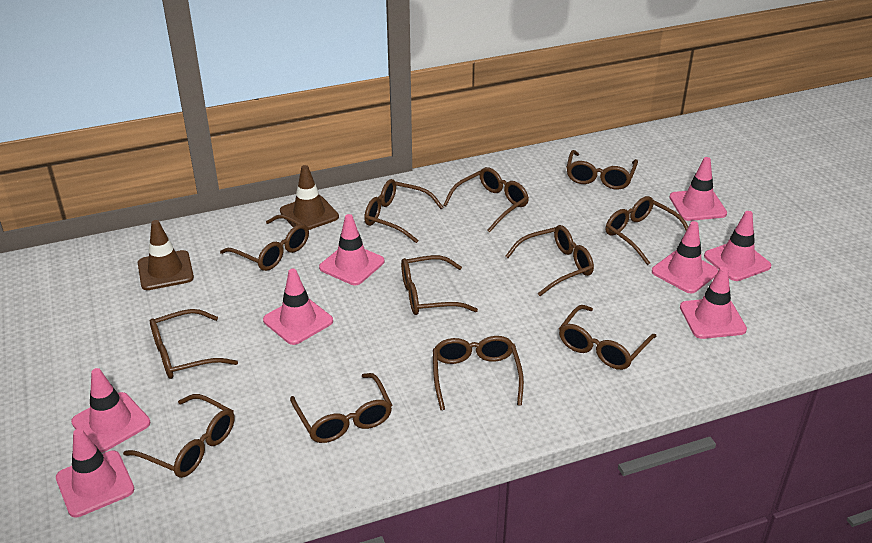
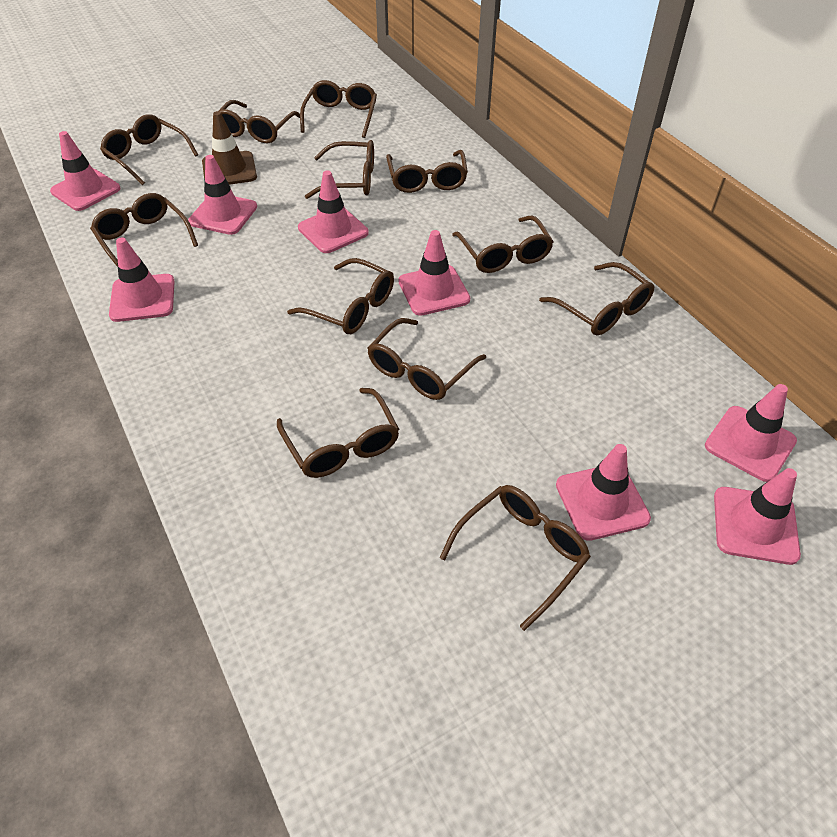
brown traffic cone: 2 -> 1

